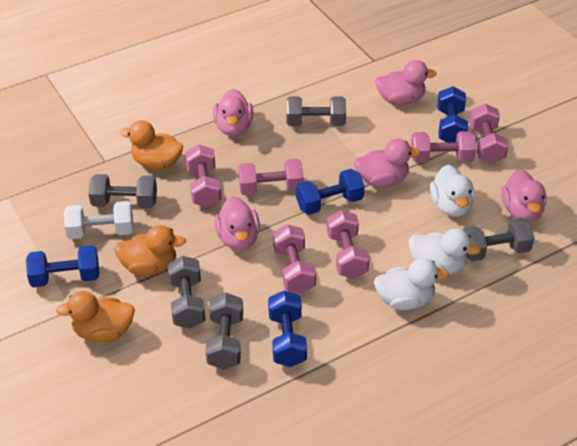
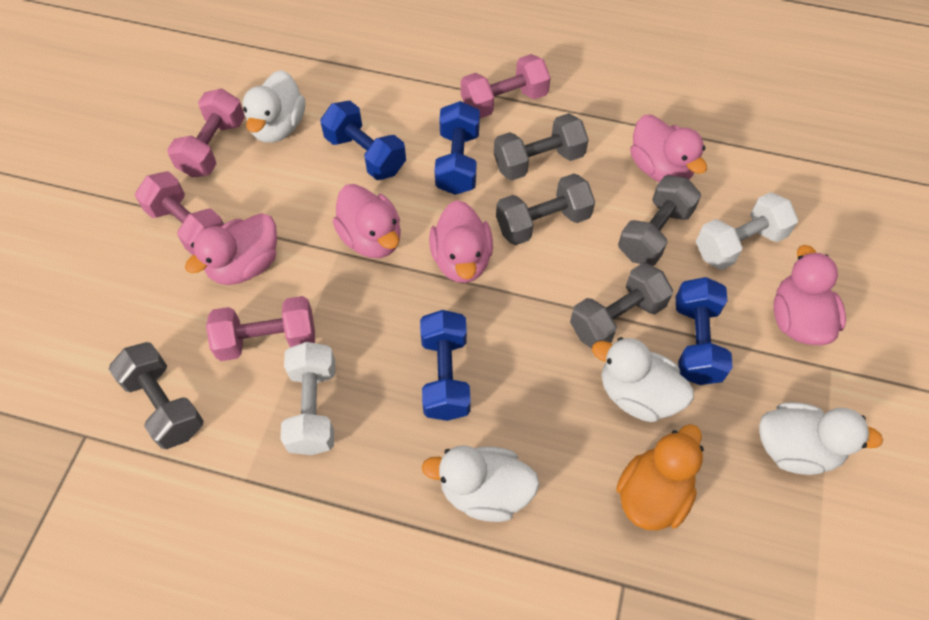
orange duck: 3 -> 1
pink dumbbell: 6 -> 4
white duck: 3 -> 4
white dumbbell: 1 -> 2

